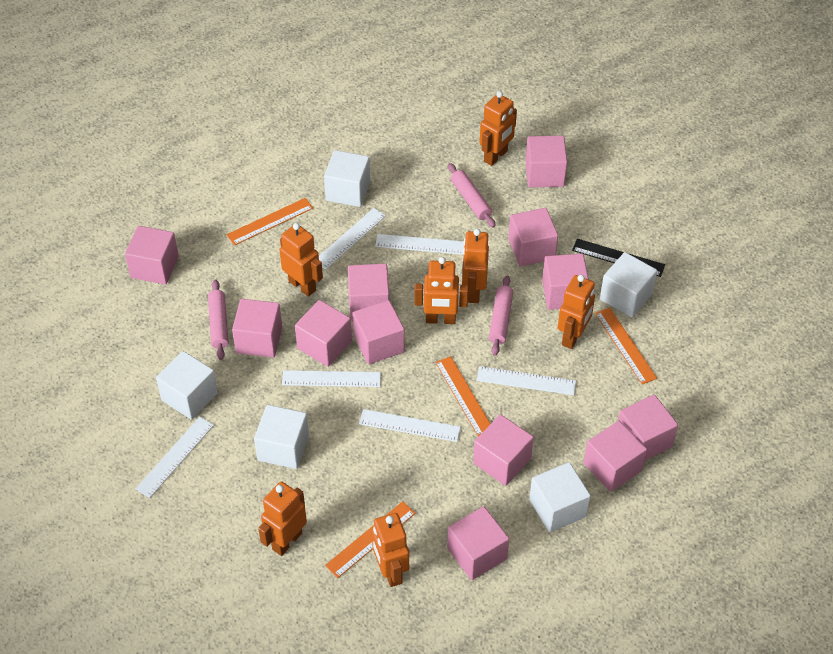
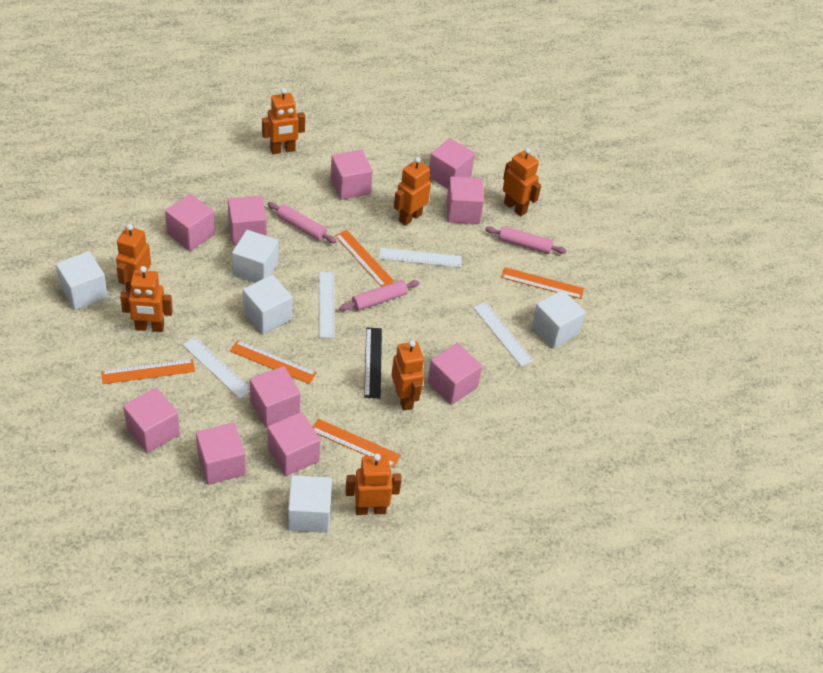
orange ruler: 4 -> 5
pink cube: 12 -> 10
white ruler: 6 -> 4

